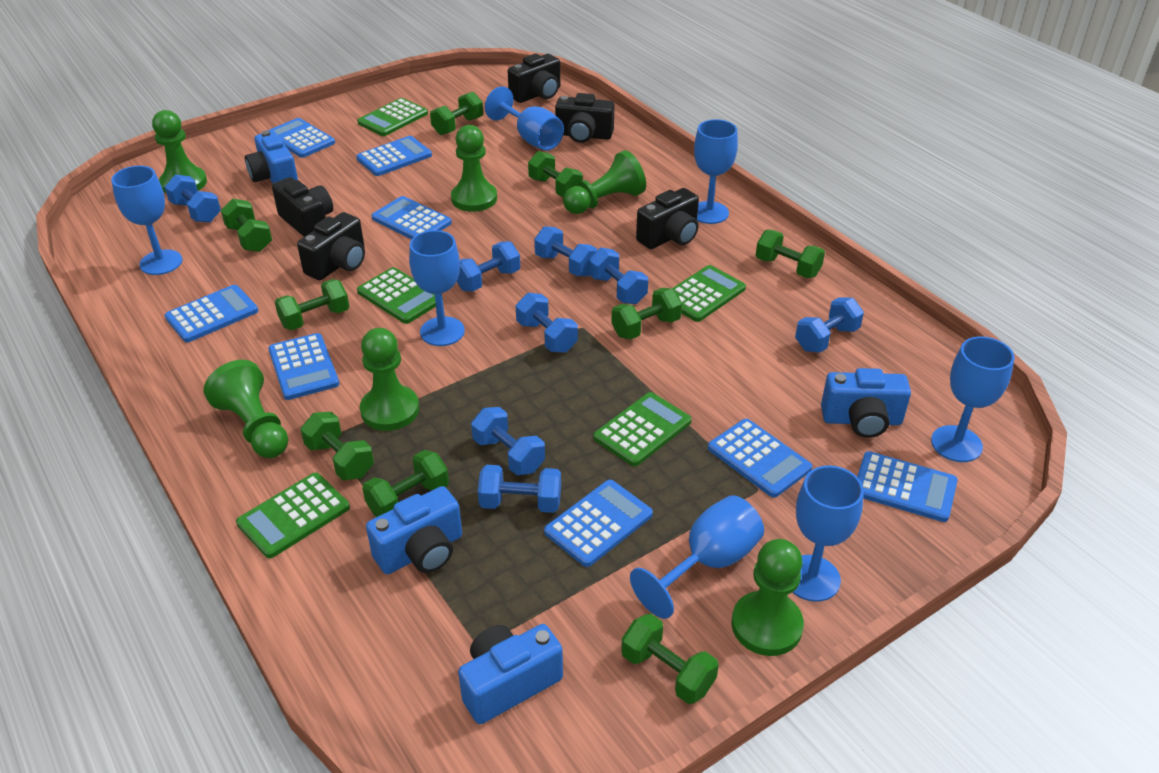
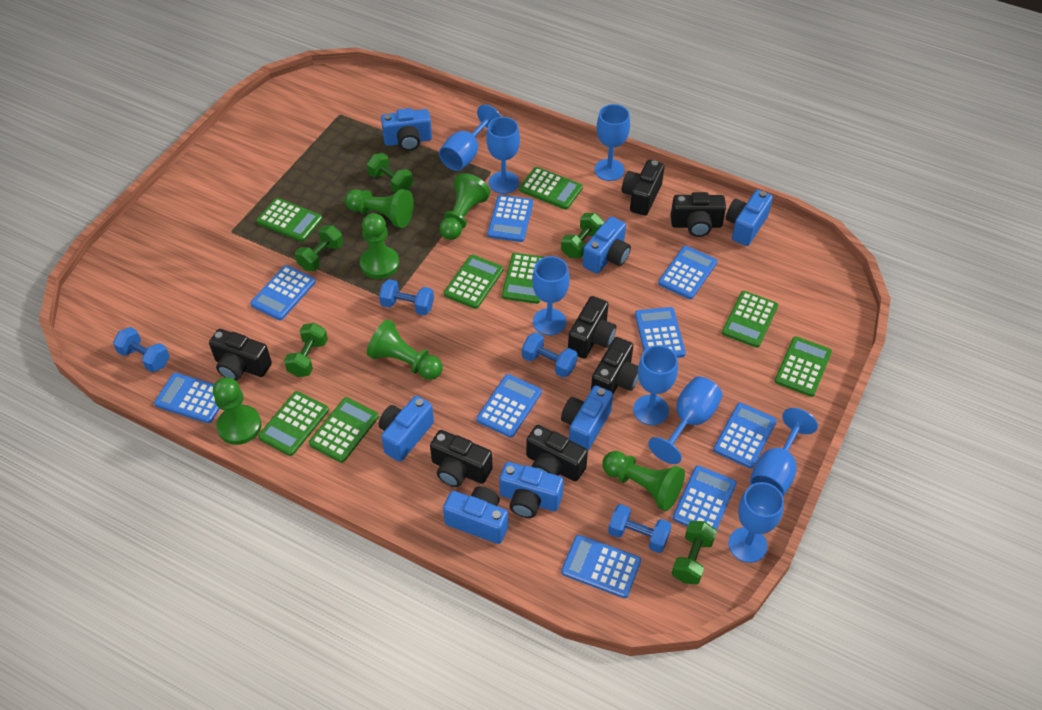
black camera: 5 -> 7
blue calculator: 8 -> 9
blue camera: 4 -> 7
blue dumbbell: 8 -> 4
blue goblet: 7 -> 8
green calculator: 5 -> 8
green dumbbell: 9 -> 5

